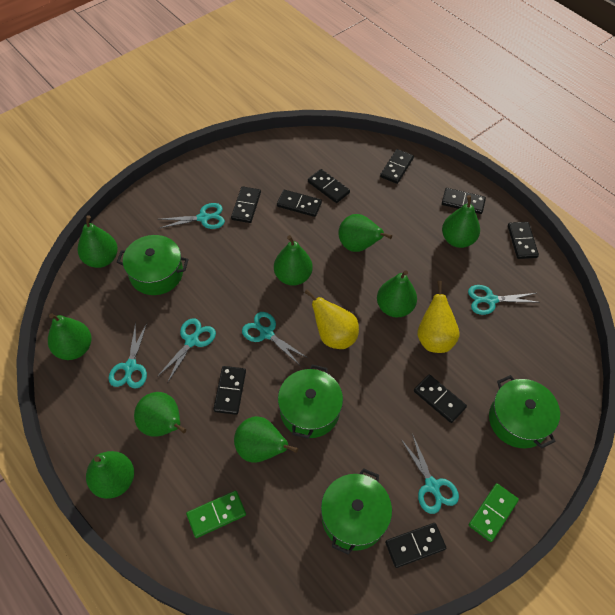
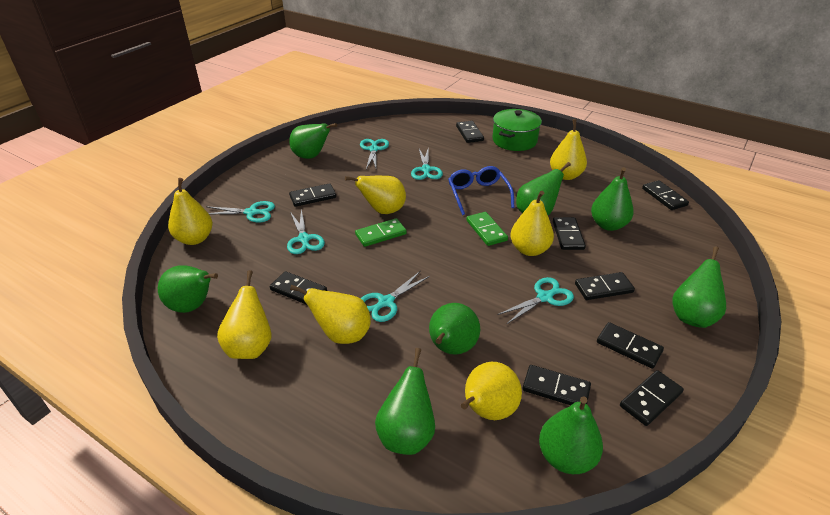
blue glasses: 0 -> 1
green pear: 9 -> 8
green pot: 4 -> 1
yellow pear: 2 -> 7

